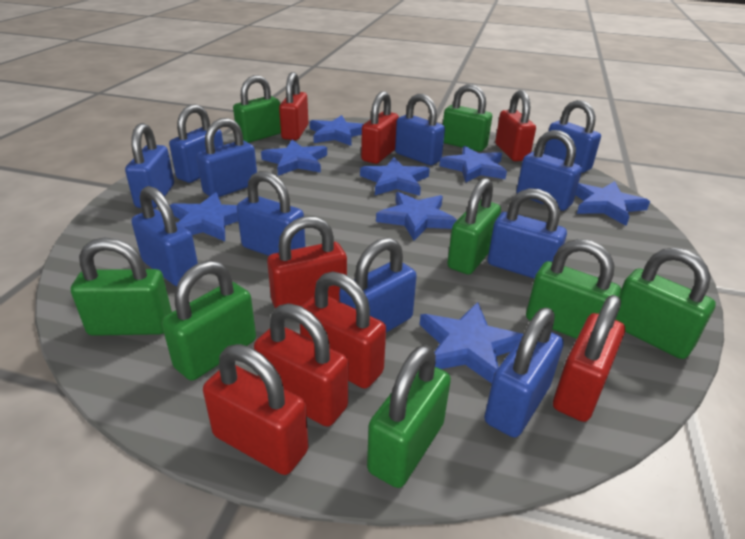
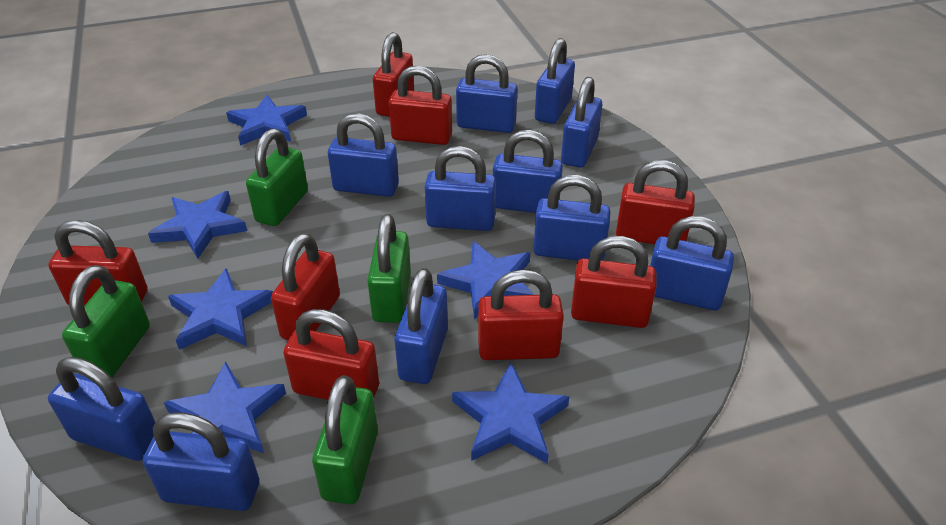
blue star: 8 -> 6
green padlock: 8 -> 4

